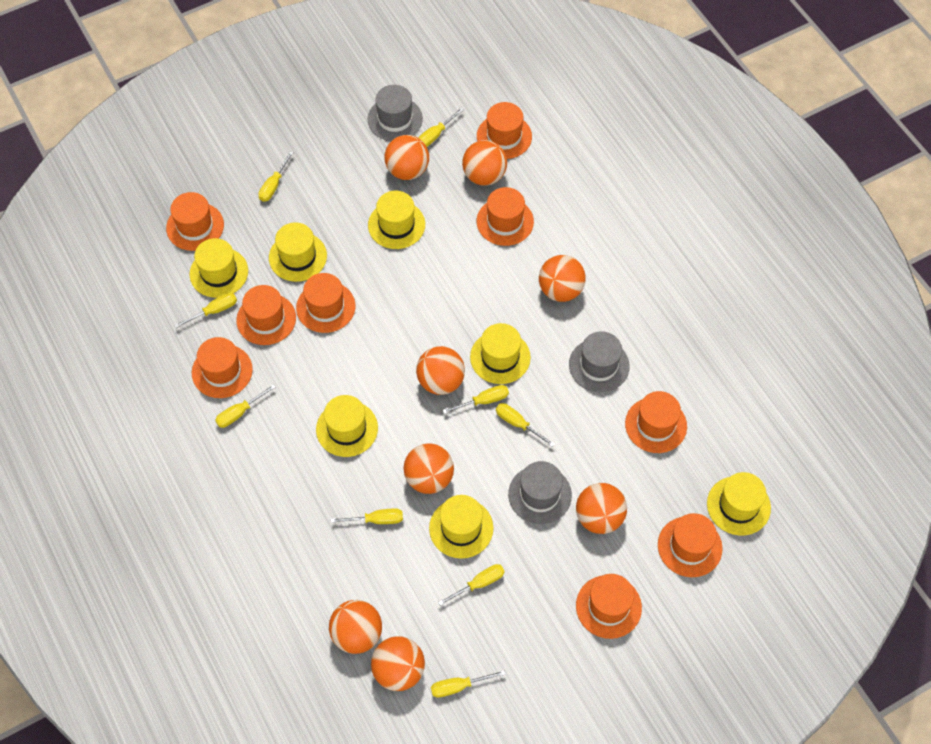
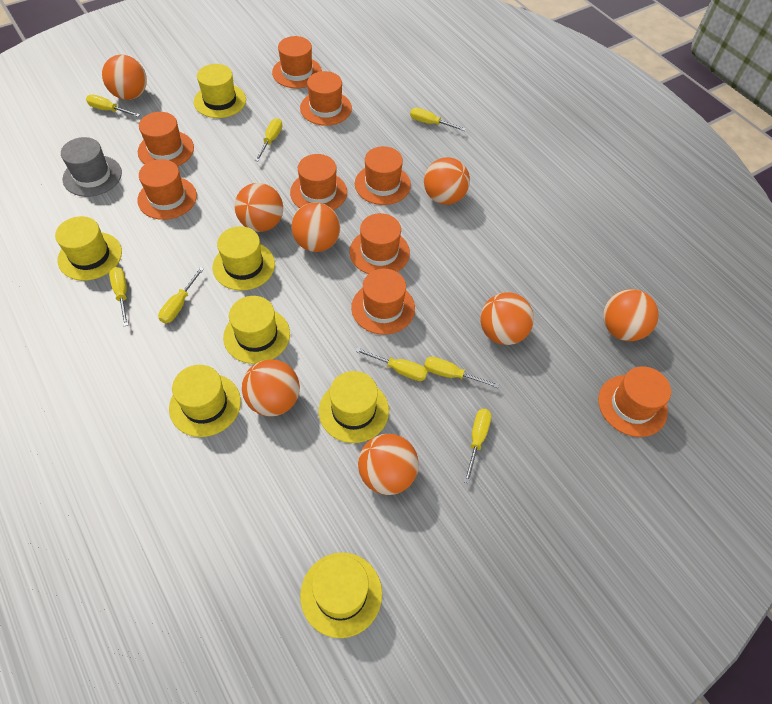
grey hat: 3 -> 1
yellow screwdriver: 9 -> 8

